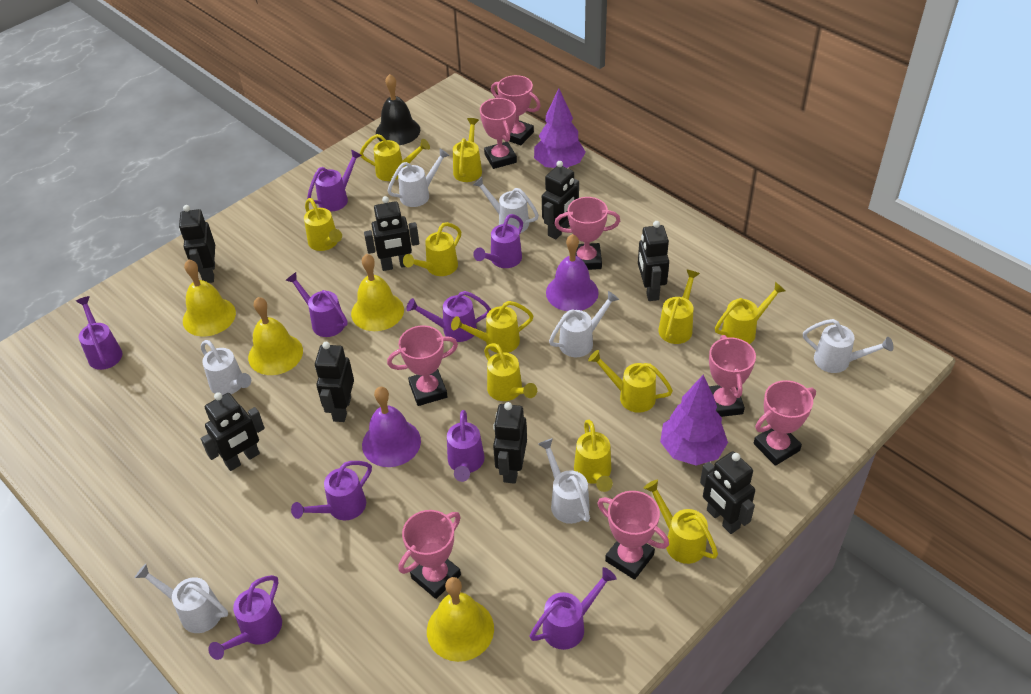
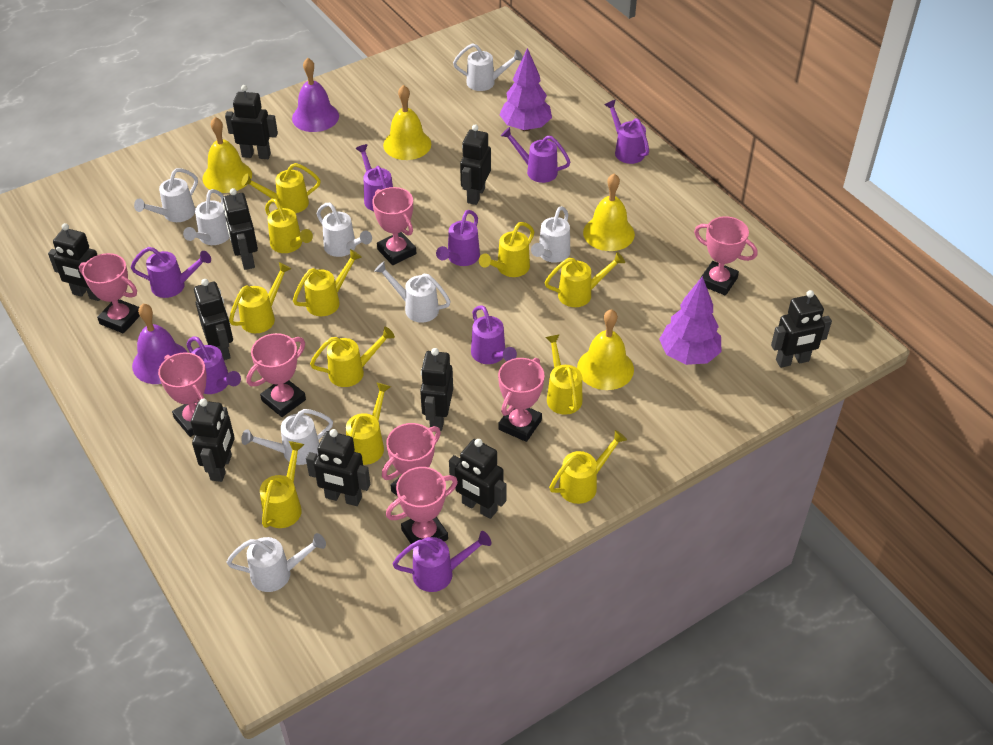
black bell: 1 -> 0
black robot: 8 -> 10
purple watering can: 9 -> 8
white watering can: 7 -> 8

